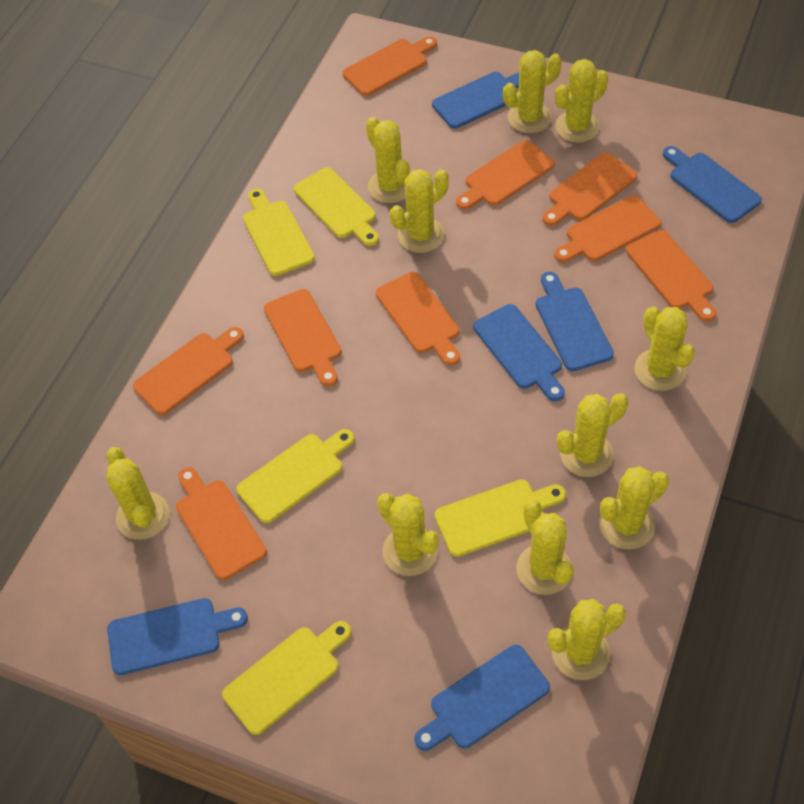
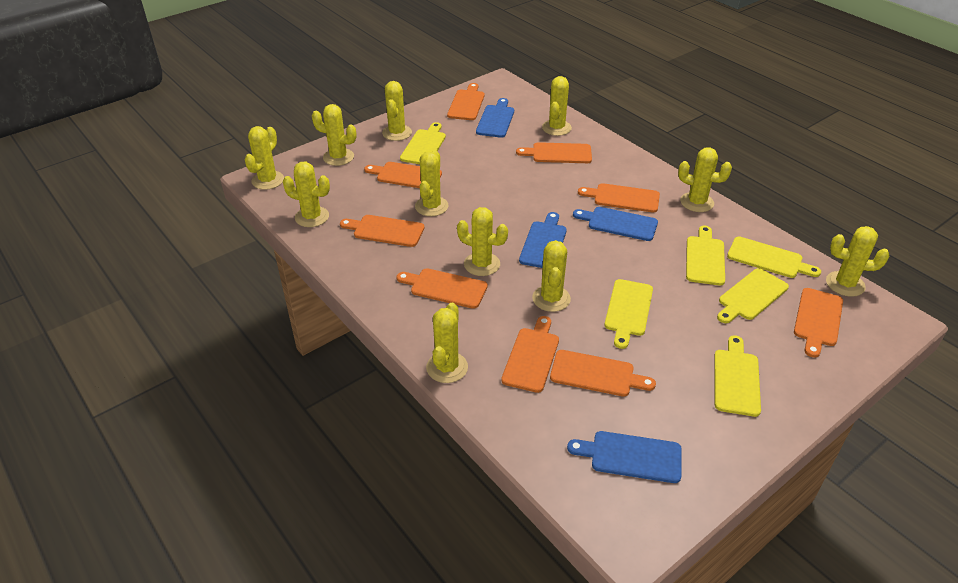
blue cutting board: 6 -> 4
yellow cutting board: 5 -> 6

